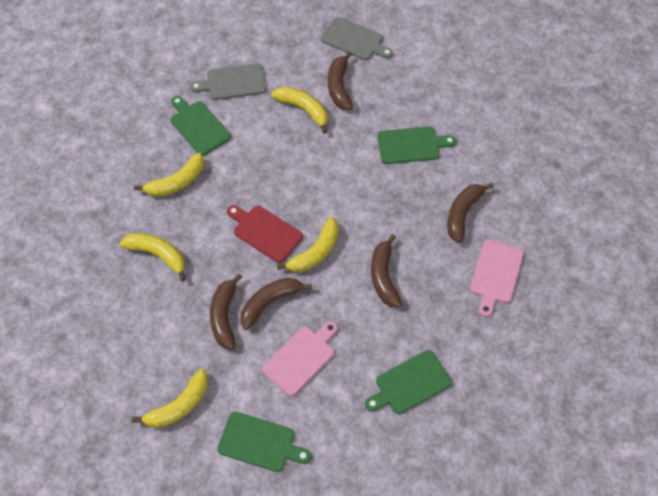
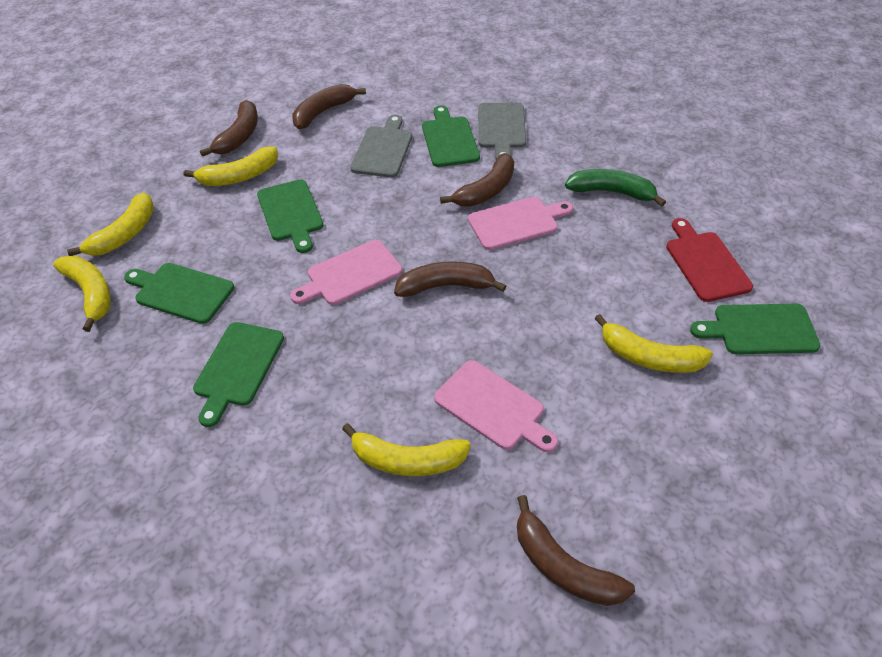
green banana: 0 -> 1
green cutting board: 4 -> 5
pink cutting board: 2 -> 3

